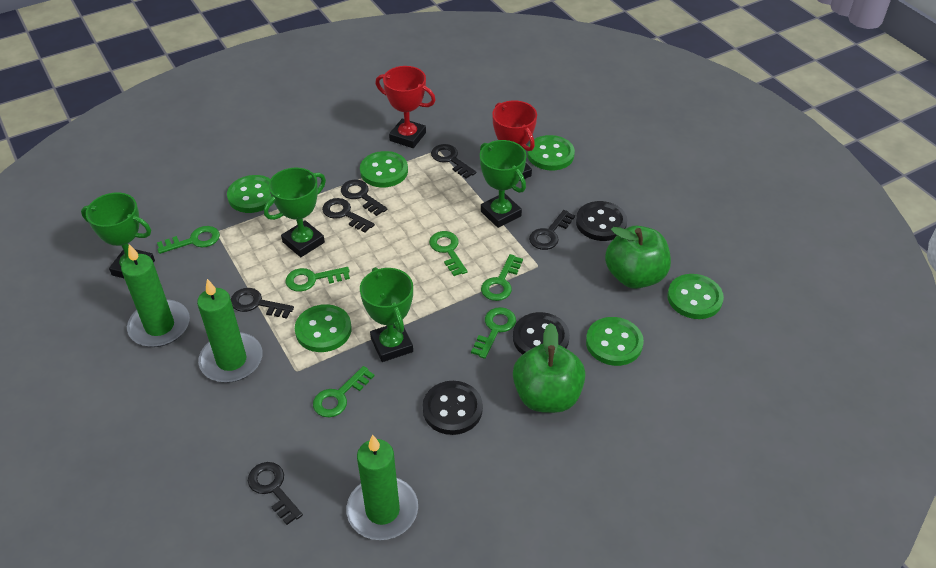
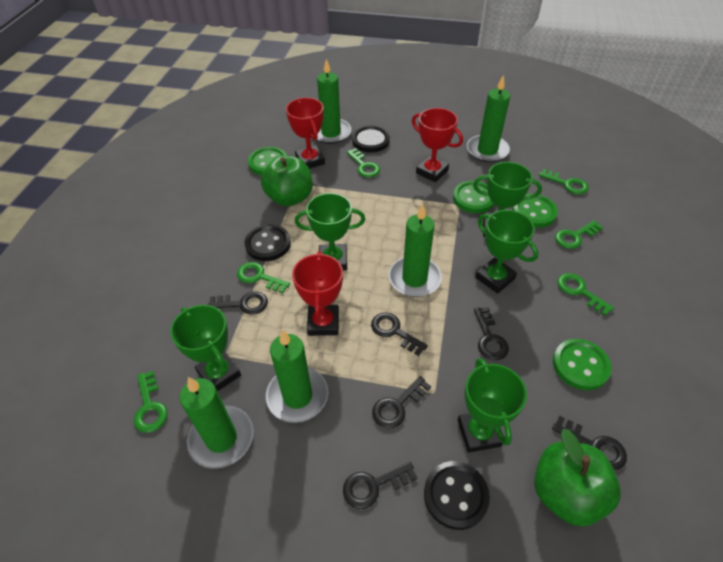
green button: 6 -> 4
green candle: 3 -> 5
green trophy: 4 -> 5
red trophy: 2 -> 3

